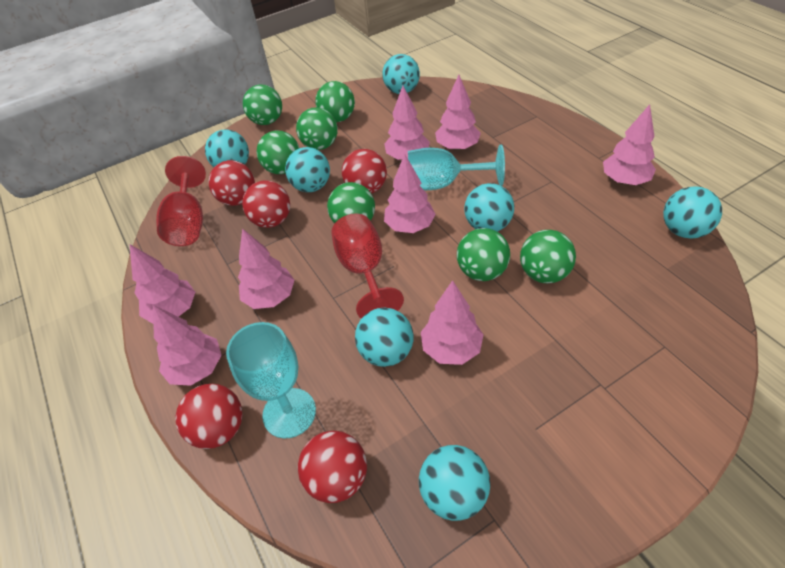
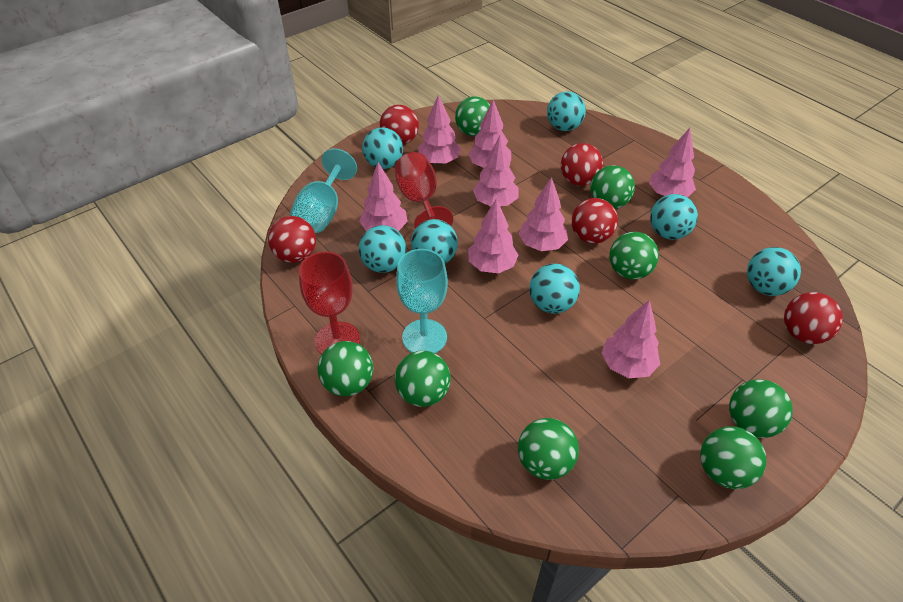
green ball: 7 -> 8

